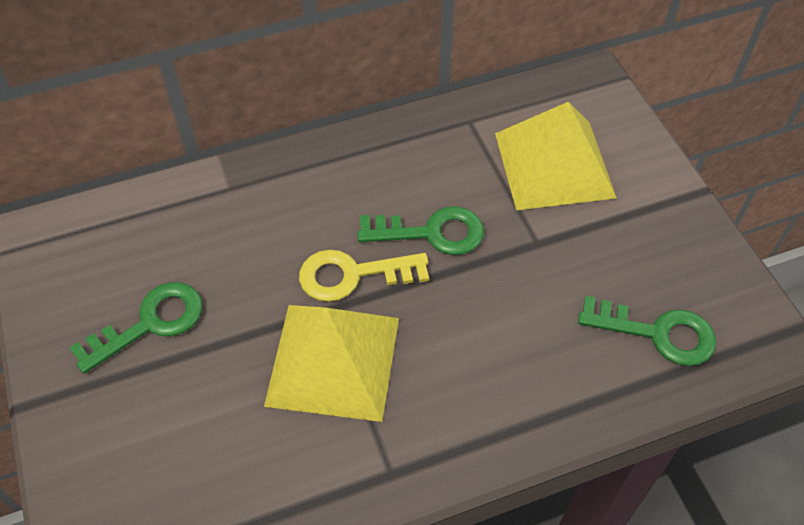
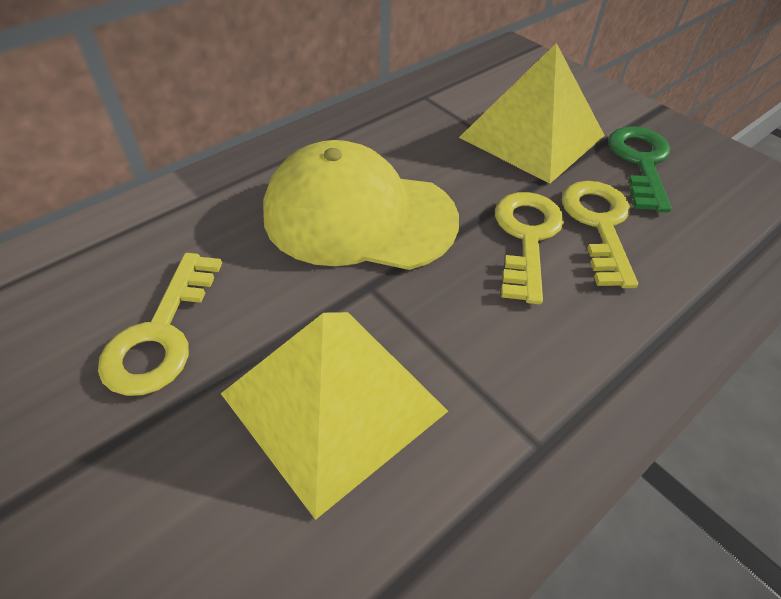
green key: 3 -> 1
yellow cap: 0 -> 1
yellow key: 1 -> 3

